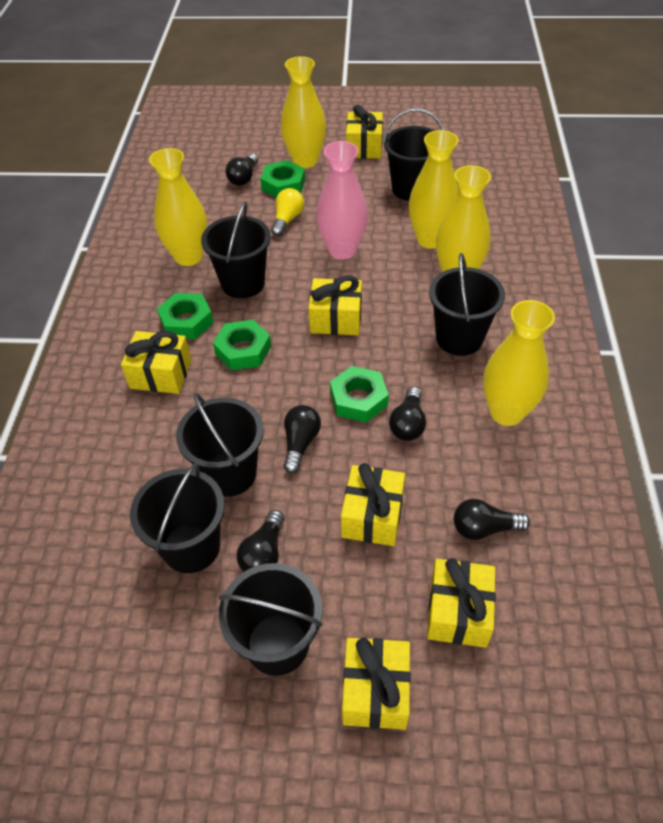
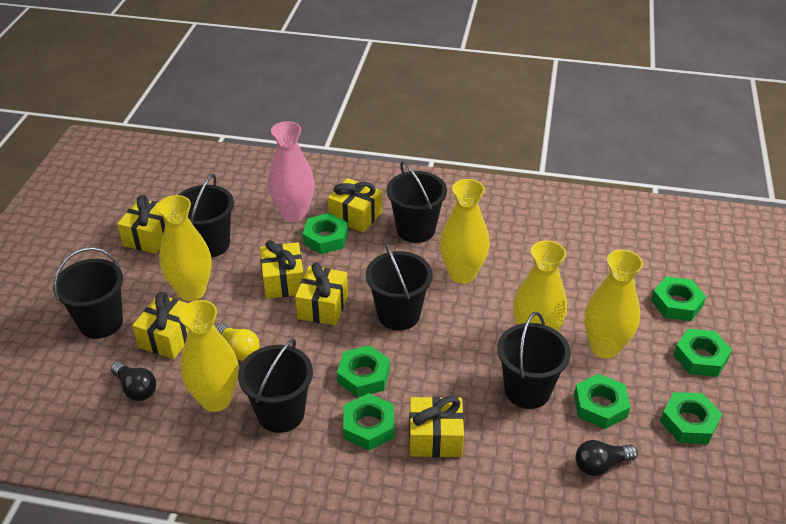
black light bulb: 5 -> 2
green nut: 4 -> 7

